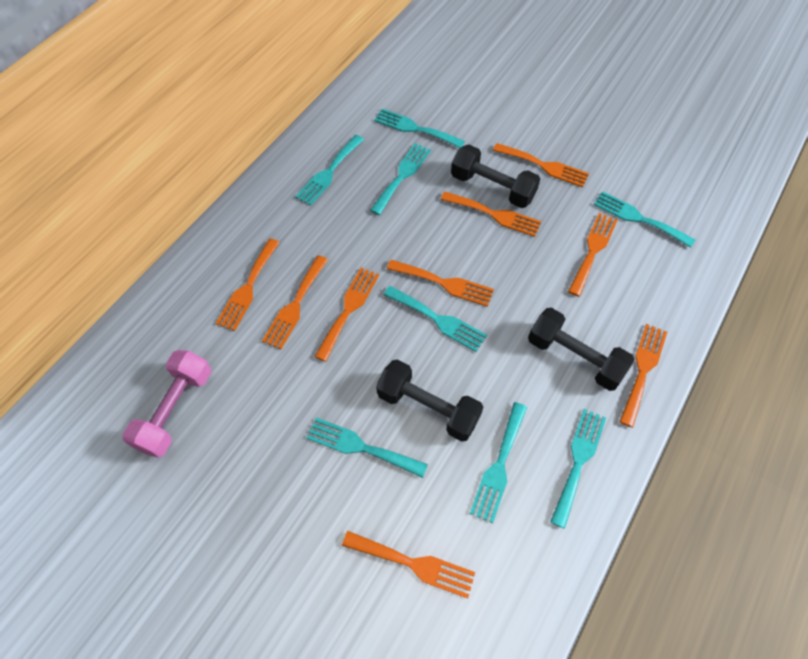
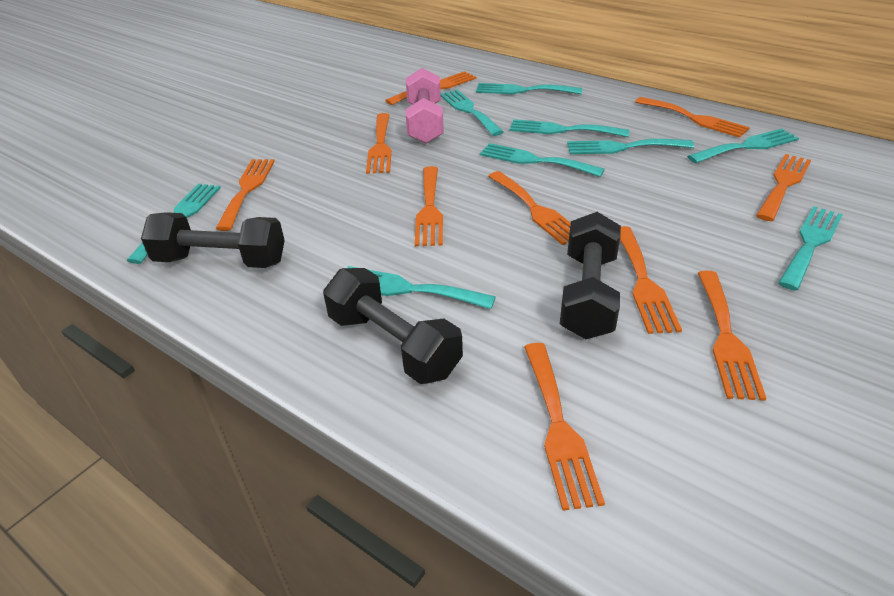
orange fork: 9 -> 10
turquoise fork: 8 -> 9

